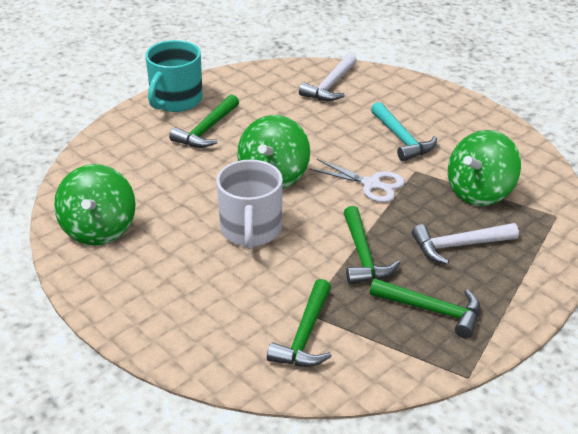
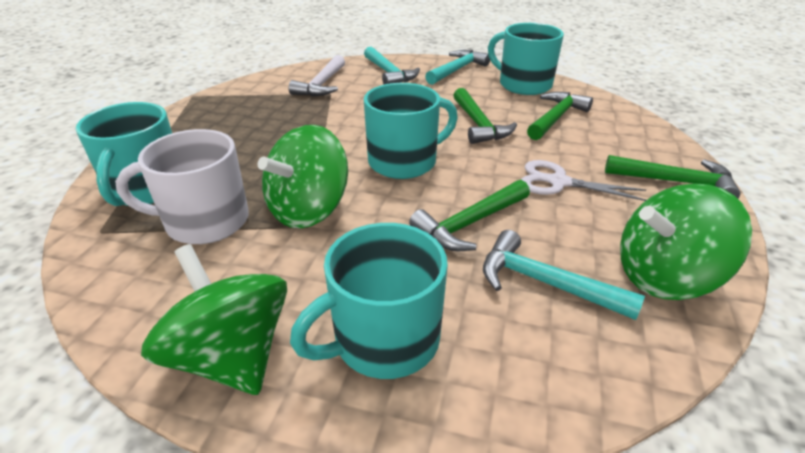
turquoise hammer: 1 -> 3
turquoise mug: 1 -> 4
white hammer: 2 -> 1

